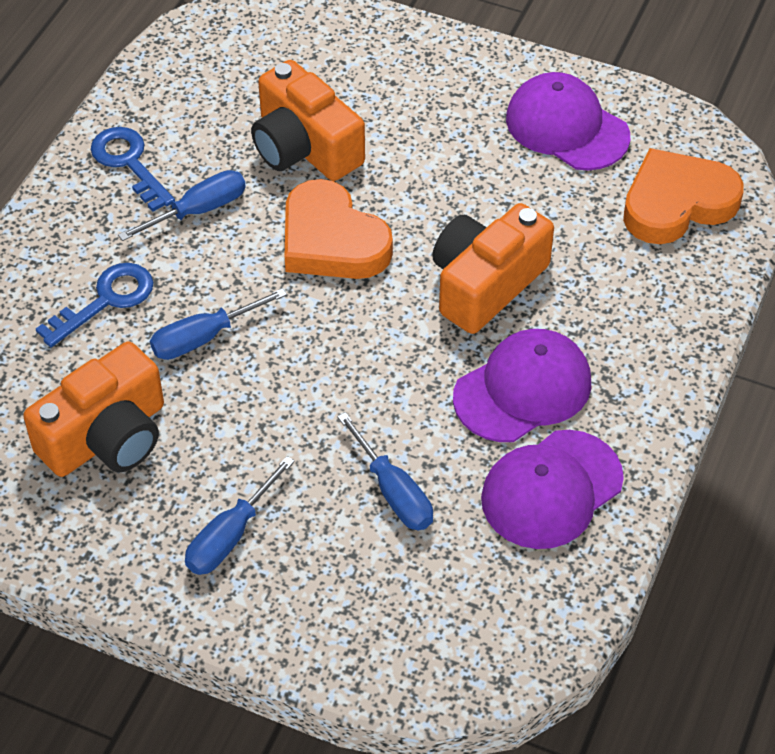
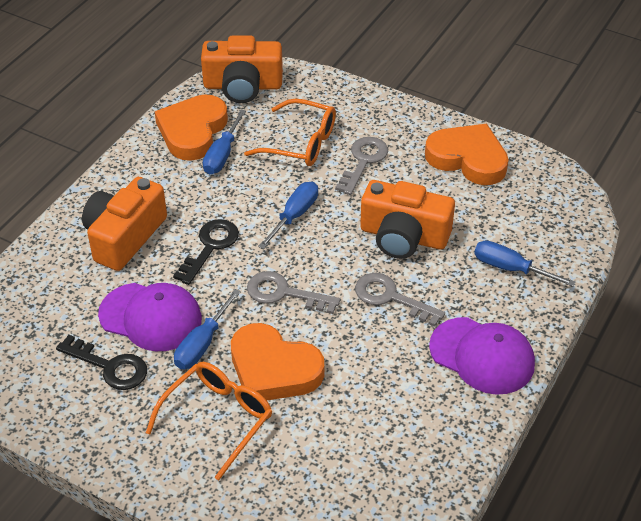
black key: 0 -> 2
blue key: 2 -> 0
grey key: 0 -> 3
orange glasses: 0 -> 2
orange heart: 2 -> 3
purple cap: 3 -> 2

